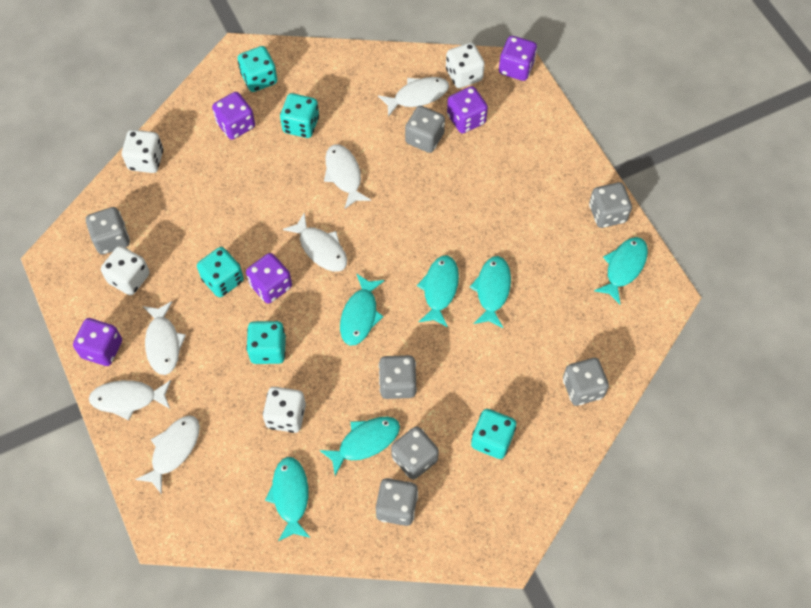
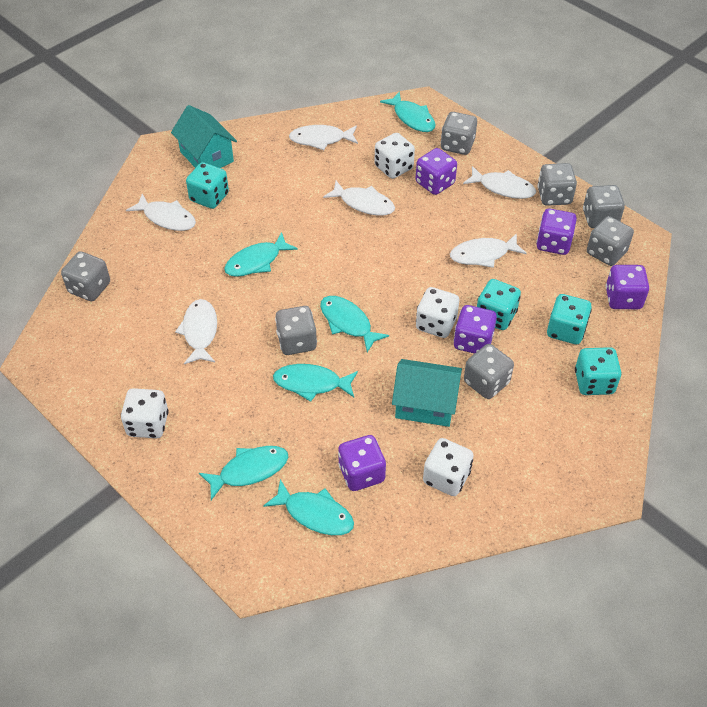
turquoise dice: 5 -> 4
turquoise house: 0 -> 2

